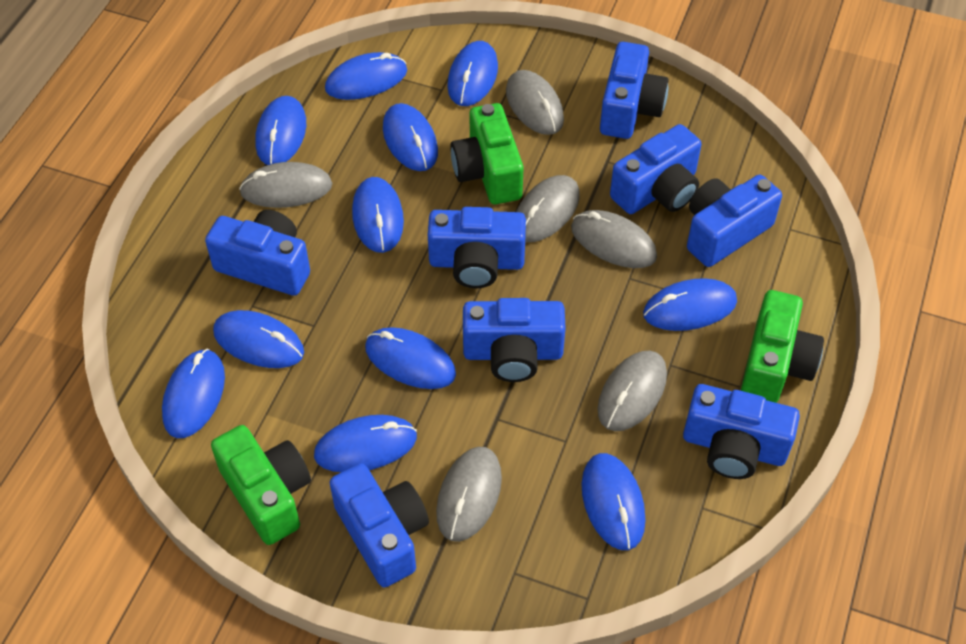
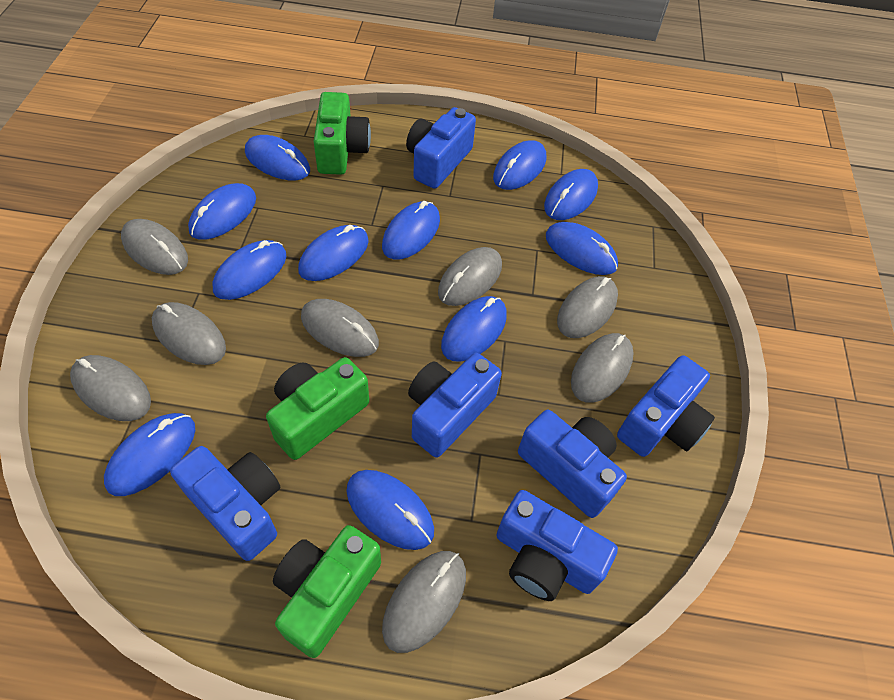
blue camera: 8 -> 6
grey mouse: 6 -> 8

